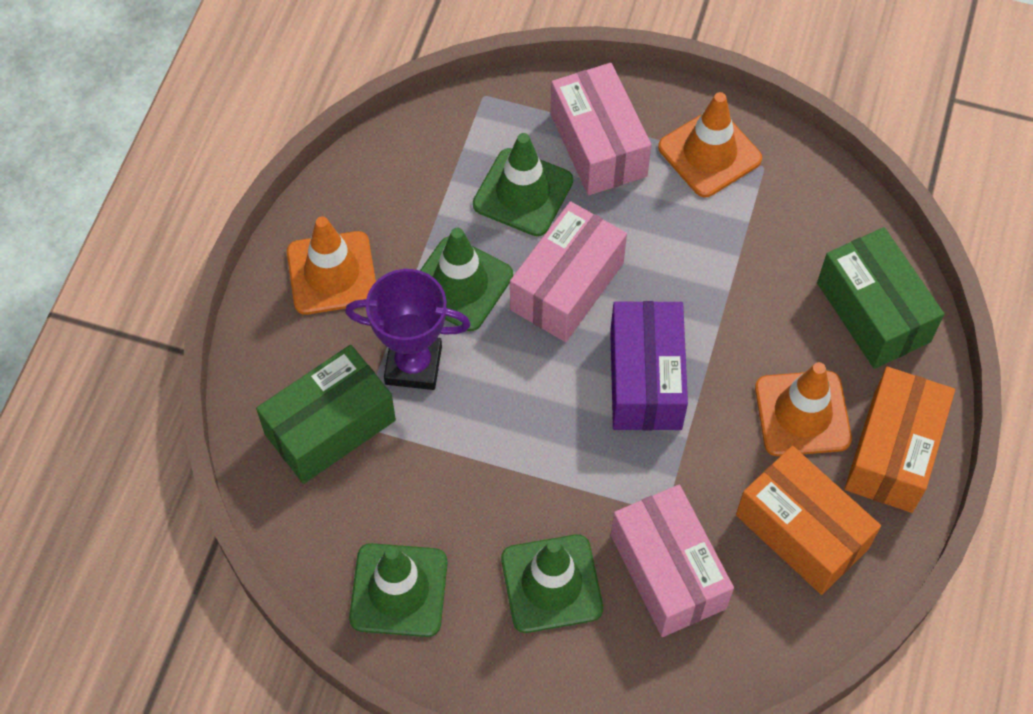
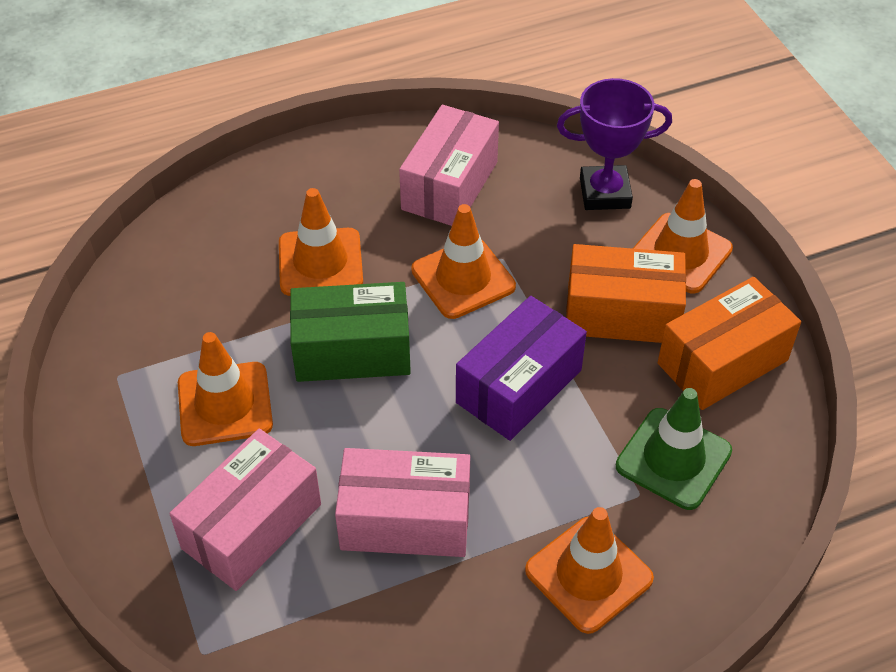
green box: 2 -> 1
green traffic cone: 4 -> 1
orange traffic cone: 3 -> 5

